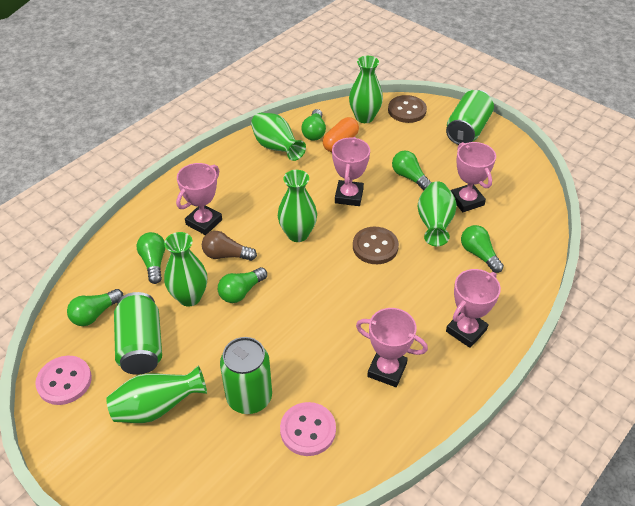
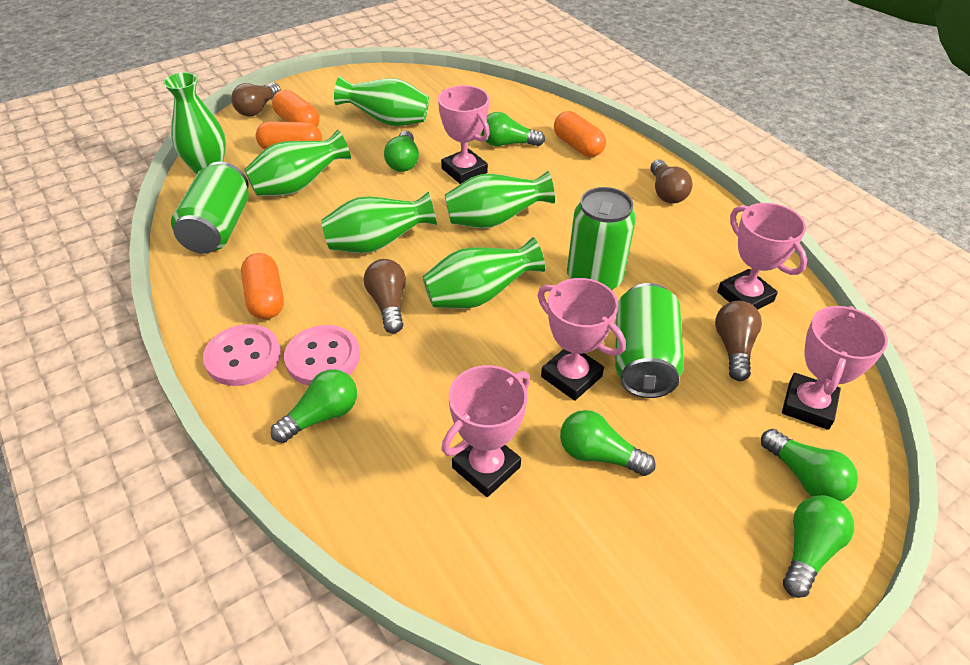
brown button: 2 -> 0
brown light bulb: 1 -> 4
orange capsule: 1 -> 4

